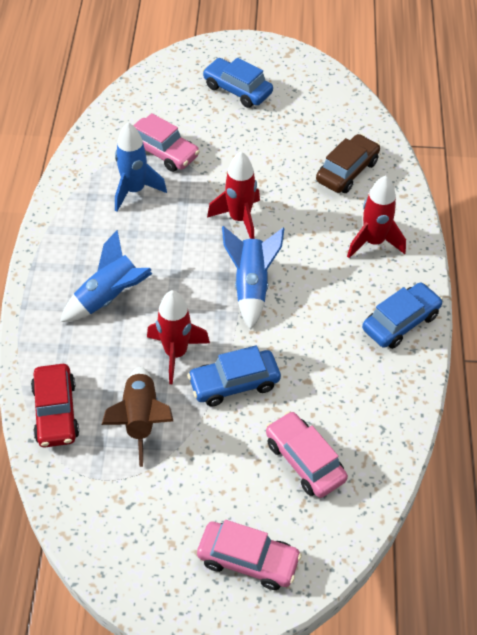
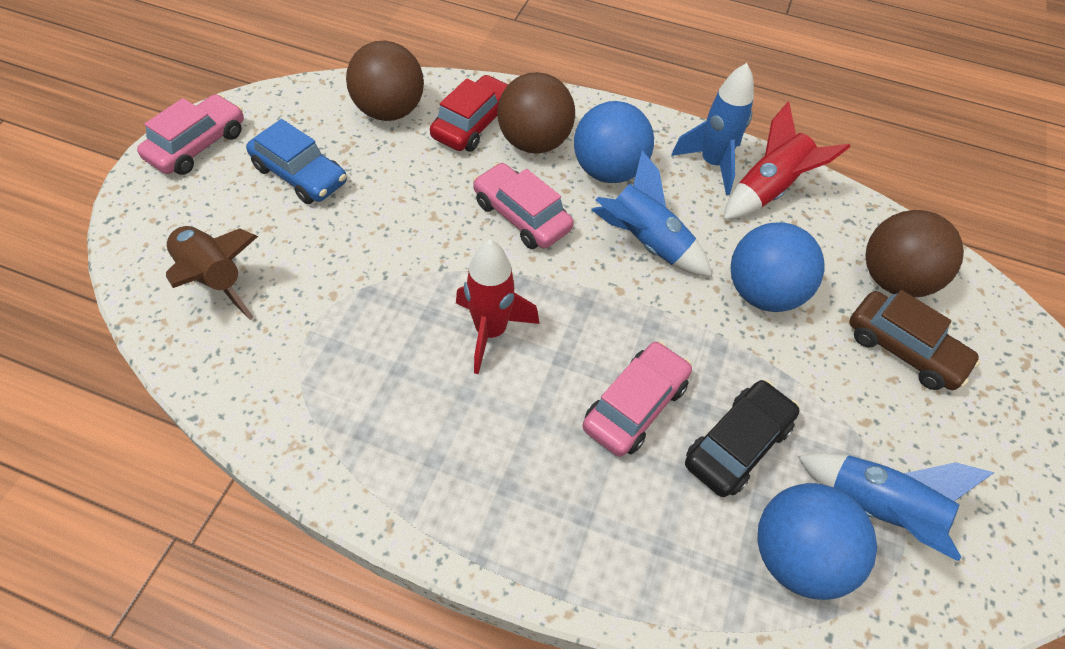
black car: 0 -> 1
blue ball: 0 -> 3
blue car: 3 -> 1
brown ball: 0 -> 3
red rocket: 3 -> 2

